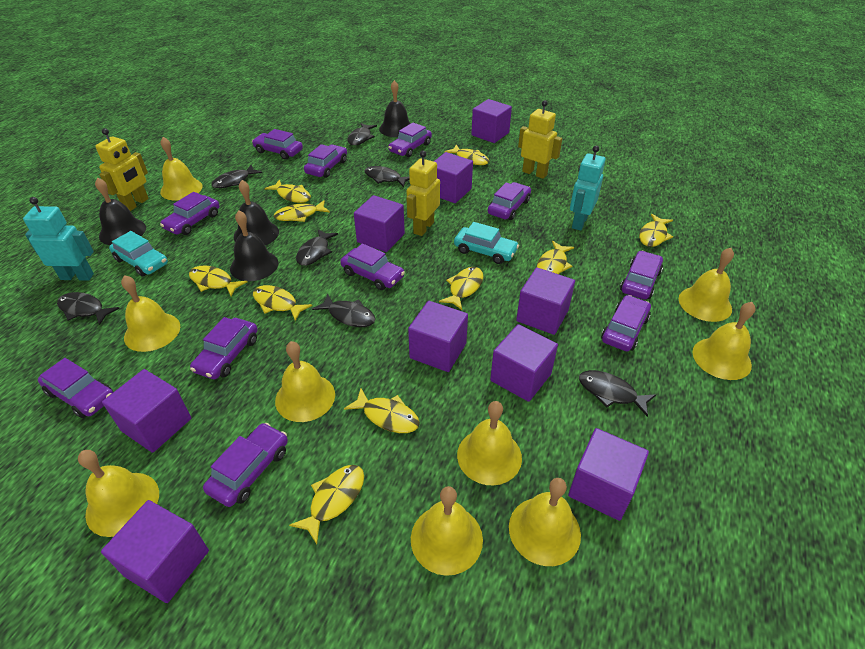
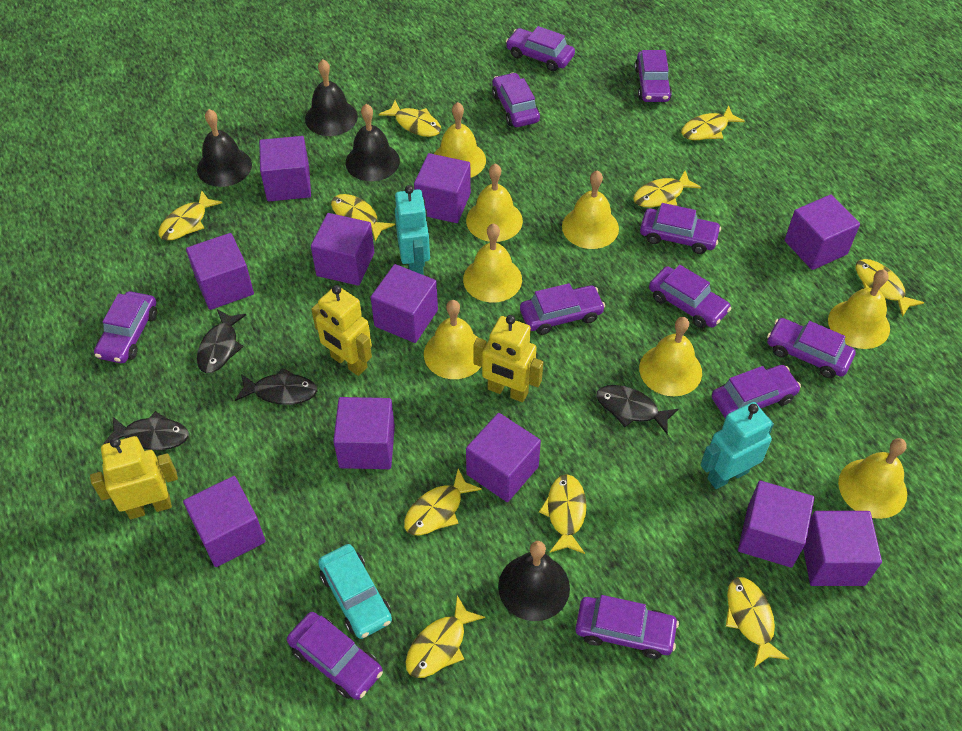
black fish: 7 -> 4
purple cube: 9 -> 11
turquoise car: 2 -> 1
yellow bell: 9 -> 8

